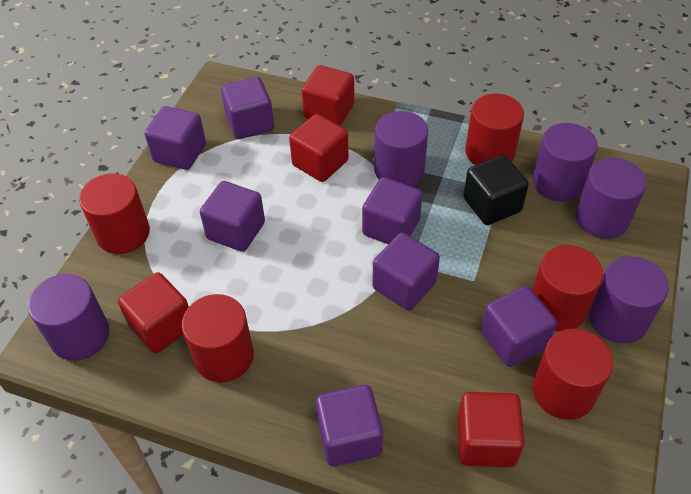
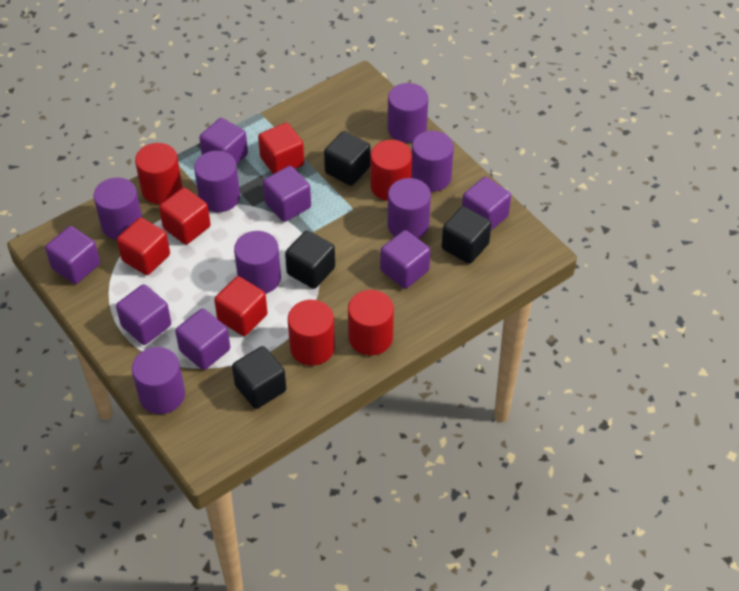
black cube: 1 -> 4
purple cylinder: 5 -> 7
red cylinder: 5 -> 4

